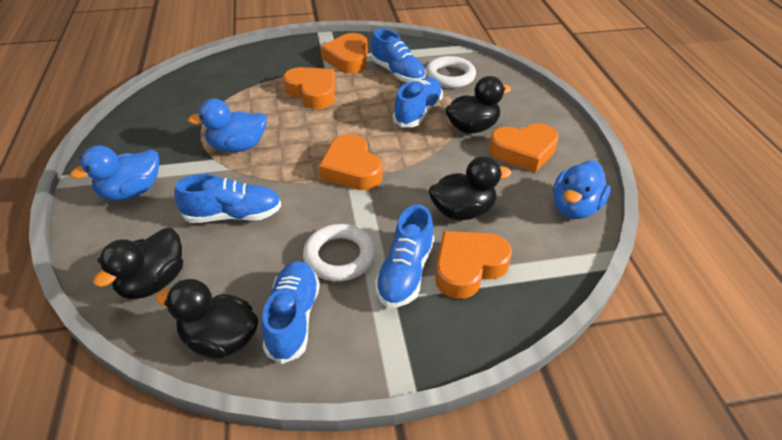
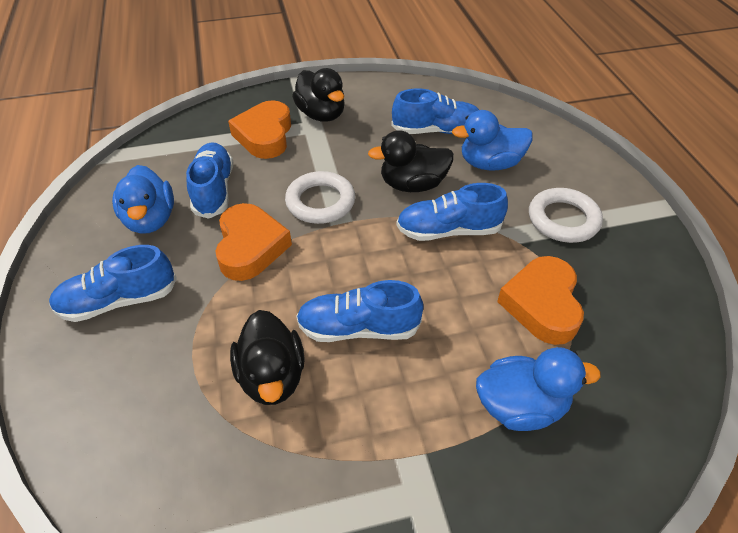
black duck: 4 -> 3
orange heart: 5 -> 3

